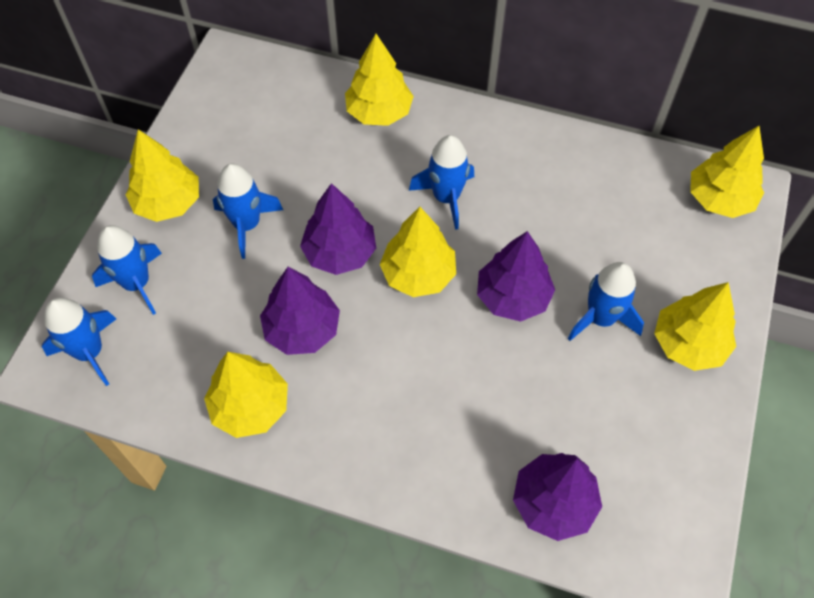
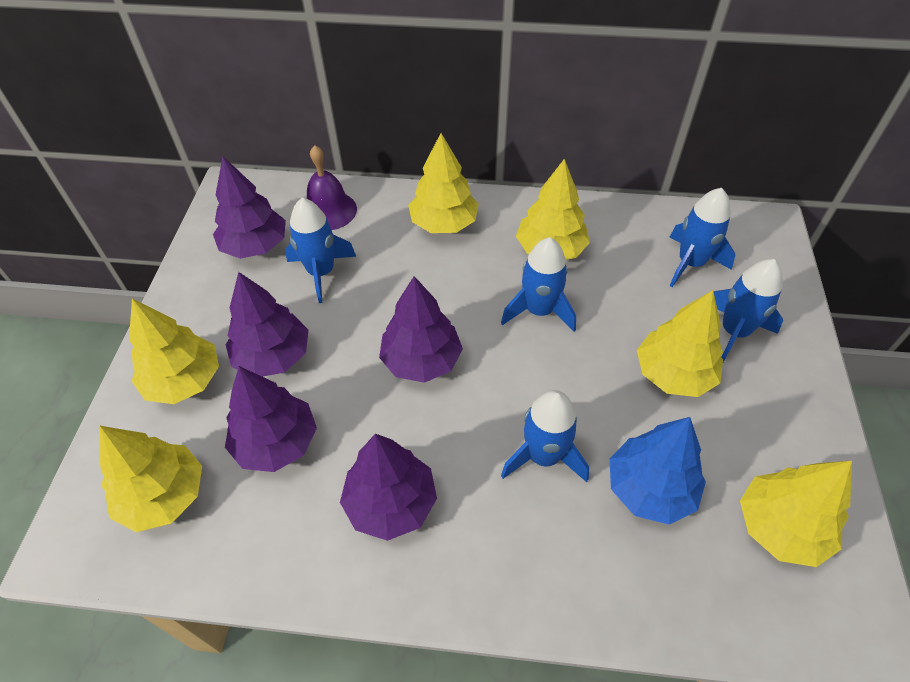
blue tree: 0 -> 1
purple bell: 0 -> 1
purple tree: 4 -> 5

